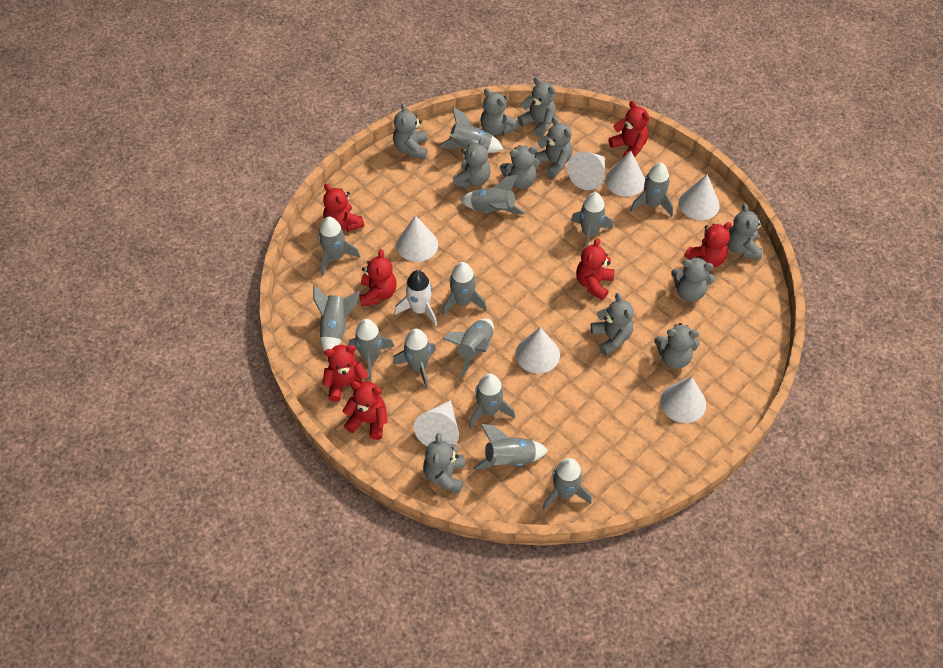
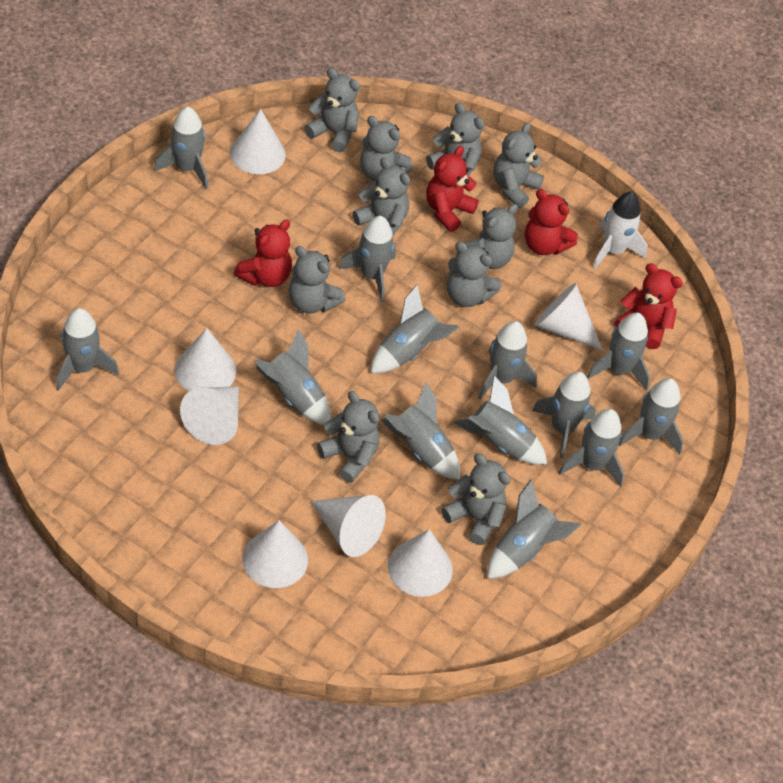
grey teddy bear: 11 -> 10
red teddy bear: 7 -> 4

